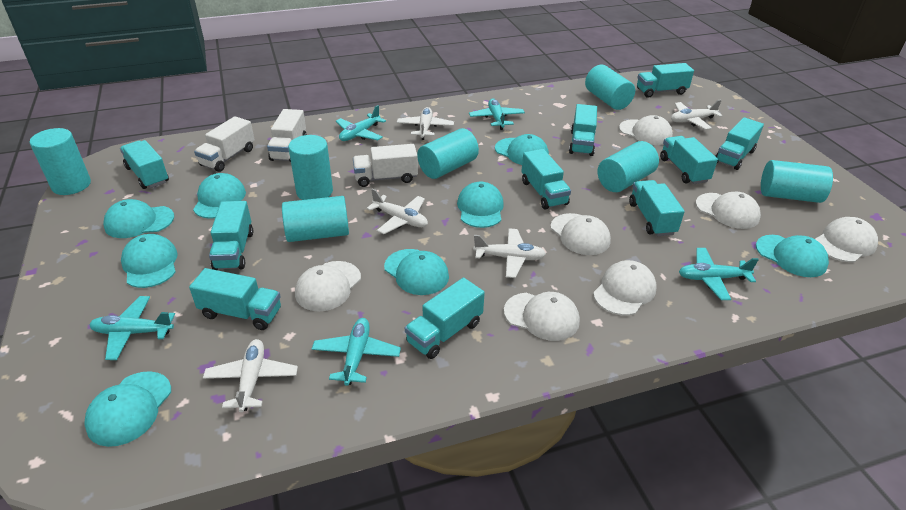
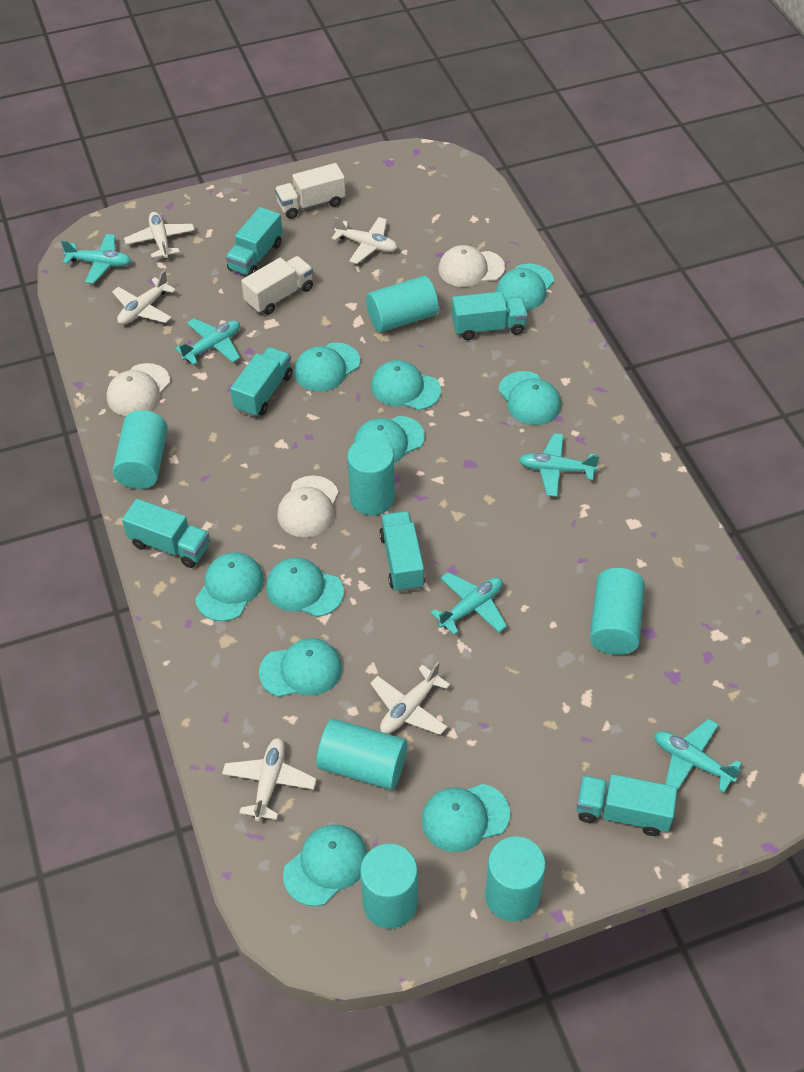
turquoise cap: 8 -> 10
turquoise truck: 10 -> 6
white cap: 7 -> 3
white truck: 3 -> 2

